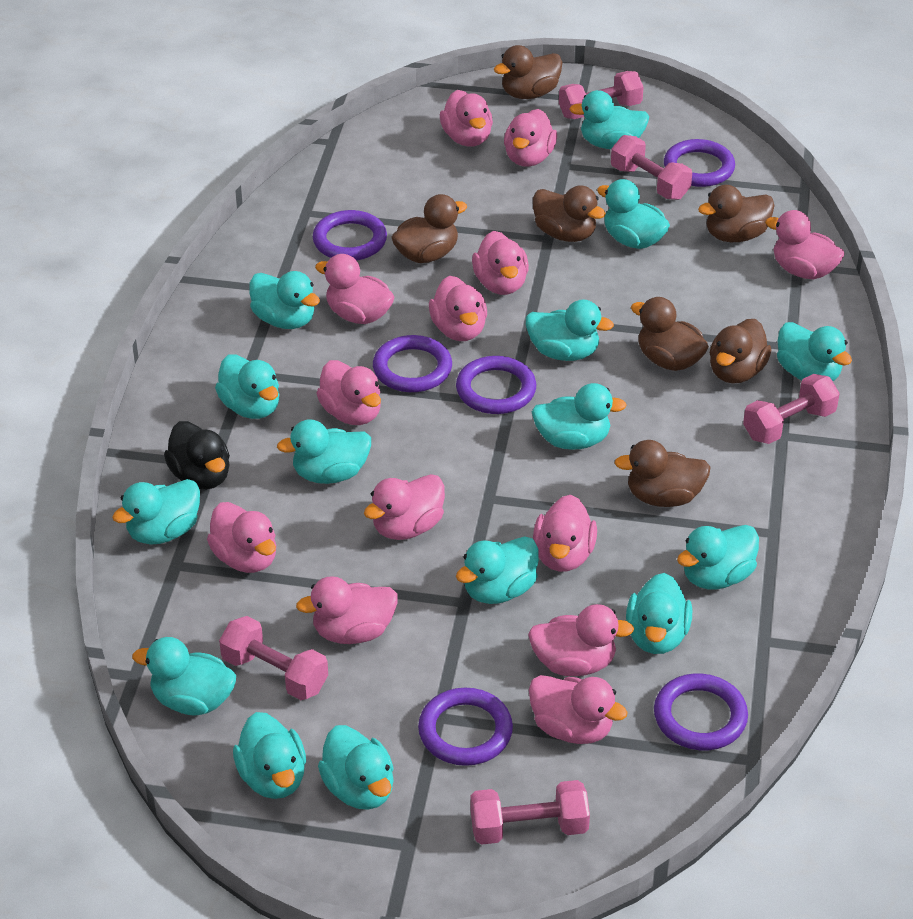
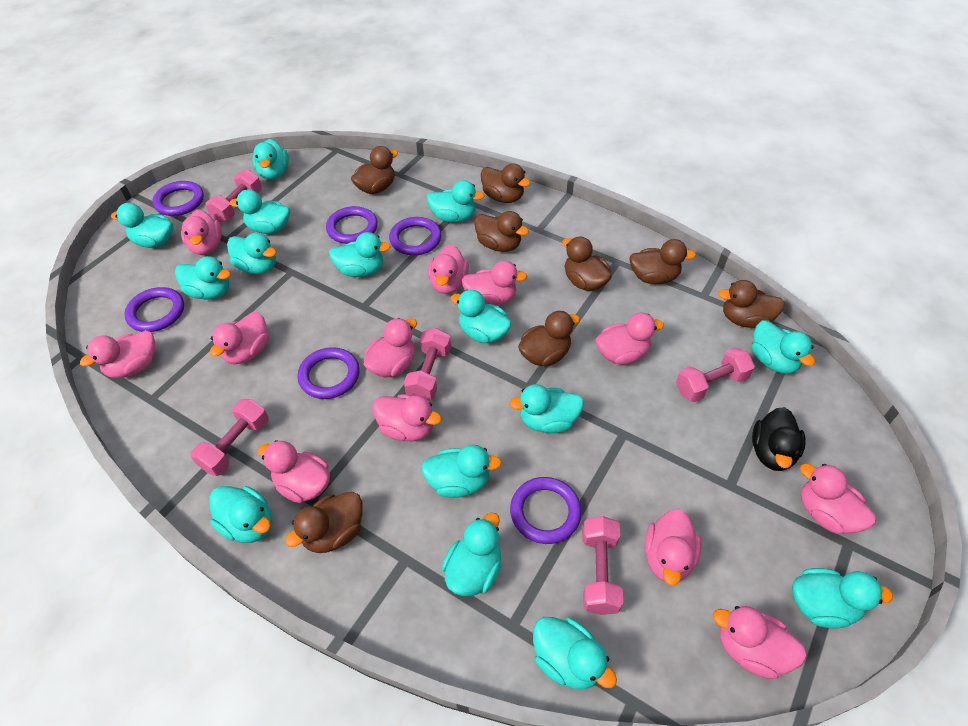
brown duck: 7 -> 8
pink duck: 13 -> 12

